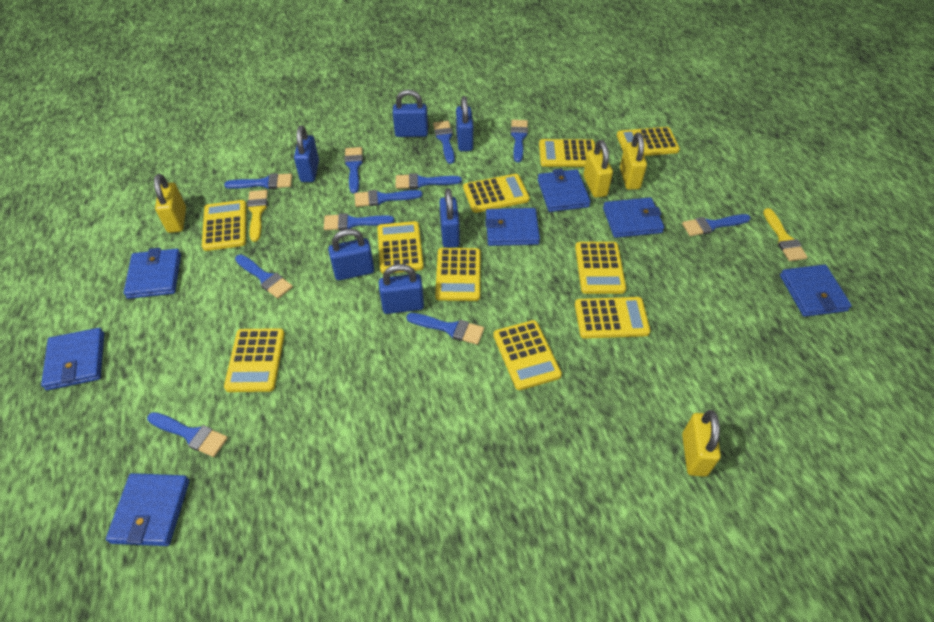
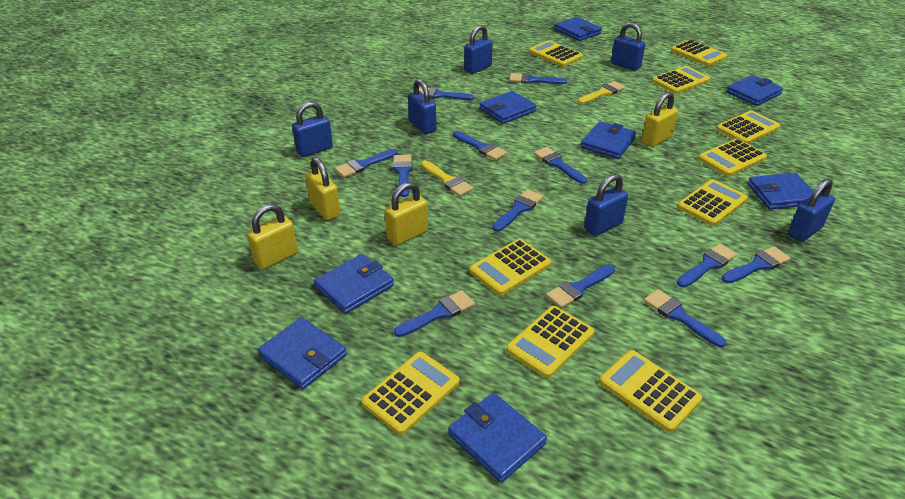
blue brush: 11 -> 12
blue wallet: 7 -> 8

